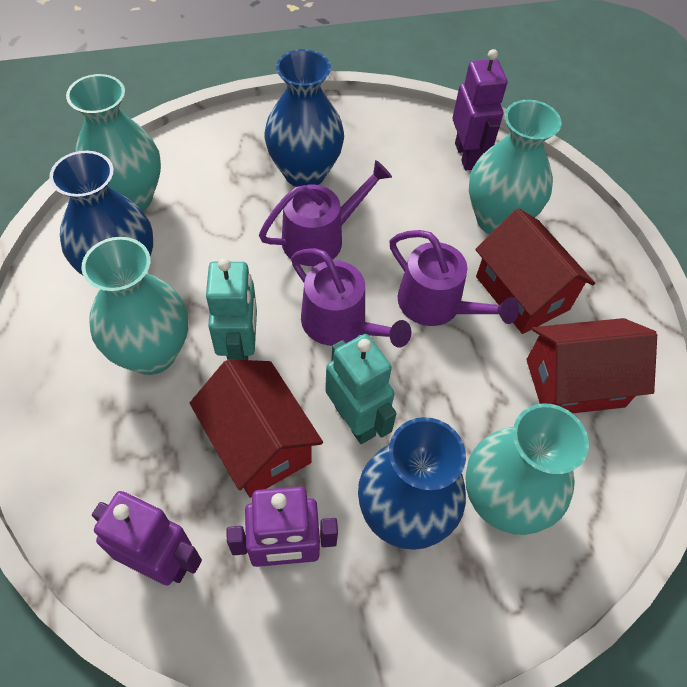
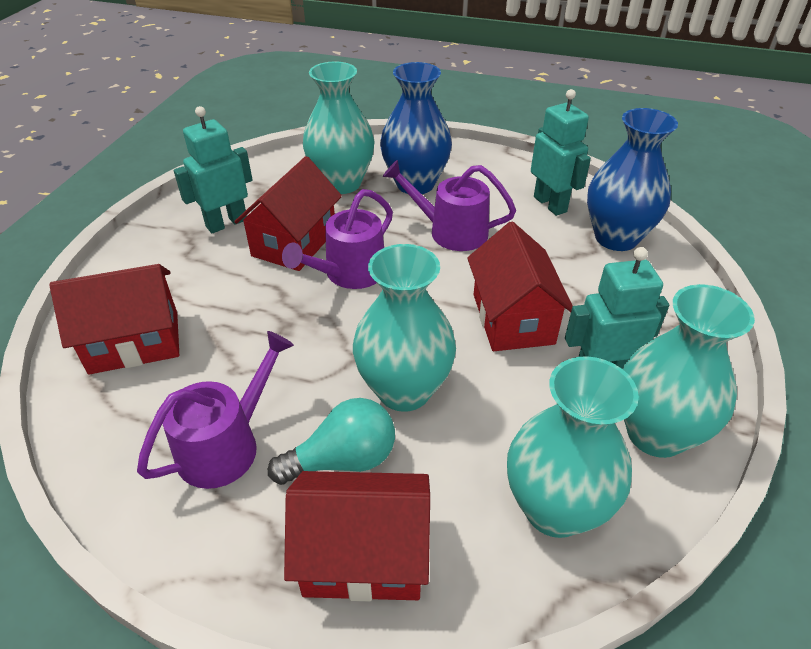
blue vase: 3 -> 2
purple robot: 3 -> 0
red house: 3 -> 4
turquoise light bulb: 0 -> 1
turquoise robot: 2 -> 3

